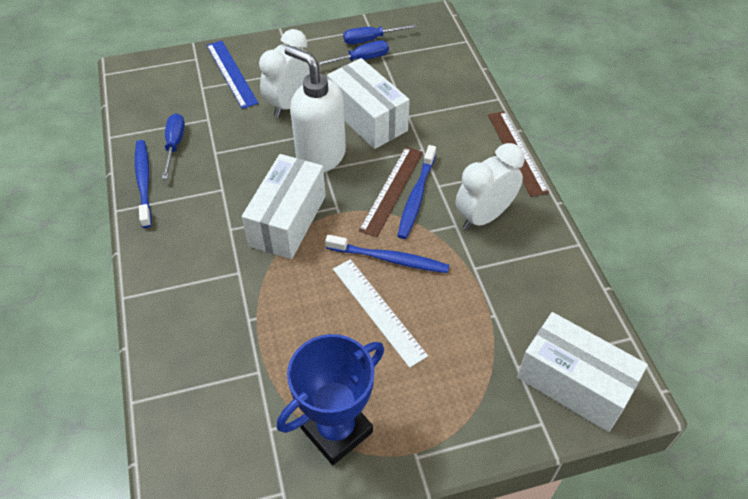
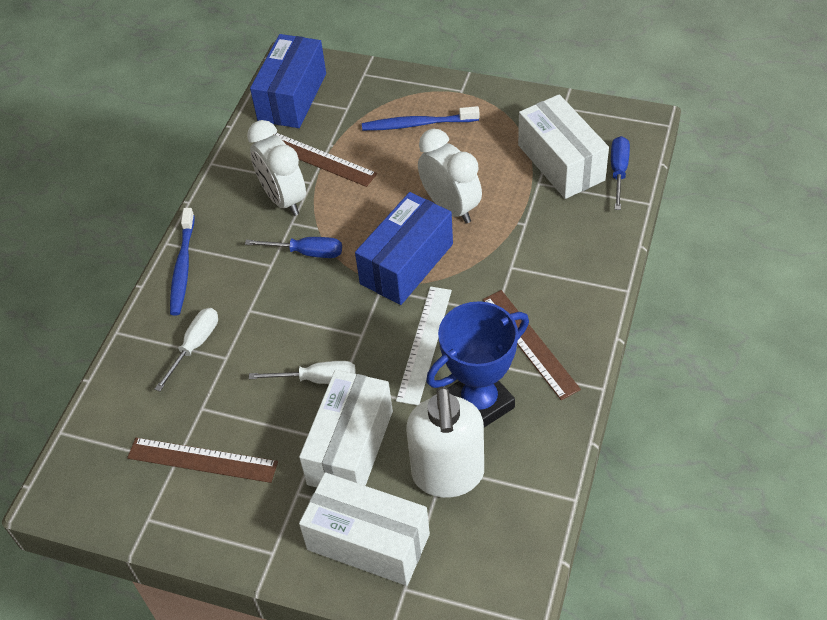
blue box: 0 -> 2
blue ruler: 1 -> 0
blue screwdriver: 3 -> 2
blue toothbrush: 3 -> 2
brown ruler: 2 -> 3
white screwdriver: 0 -> 2

